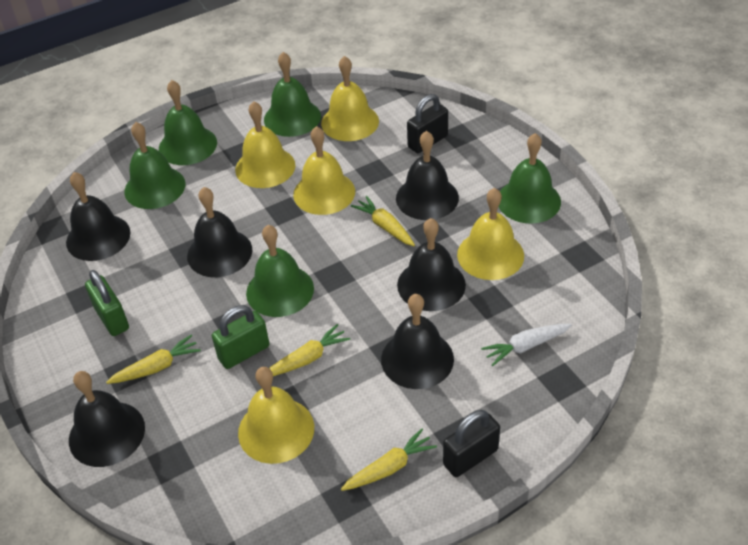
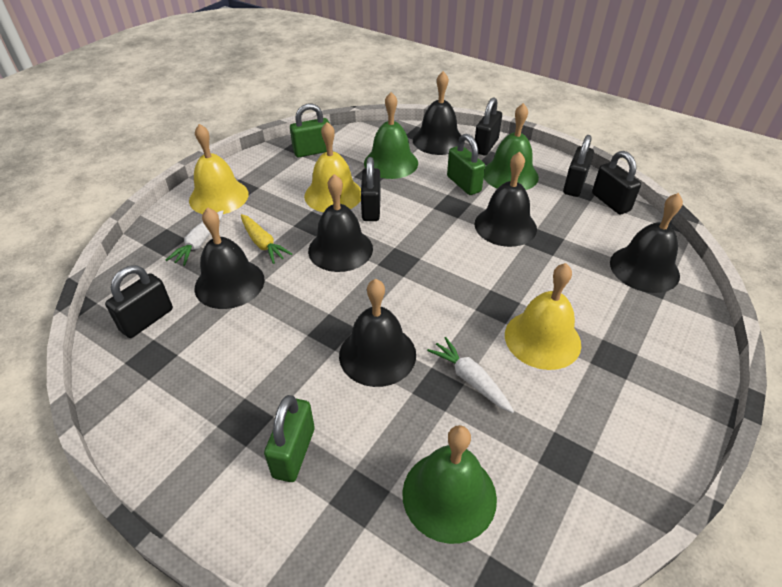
black padlock: 2 -> 5
green bell: 5 -> 3
green padlock: 2 -> 3
white carrot: 1 -> 2
yellow bell: 5 -> 3
yellow carrot: 4 -> 1

